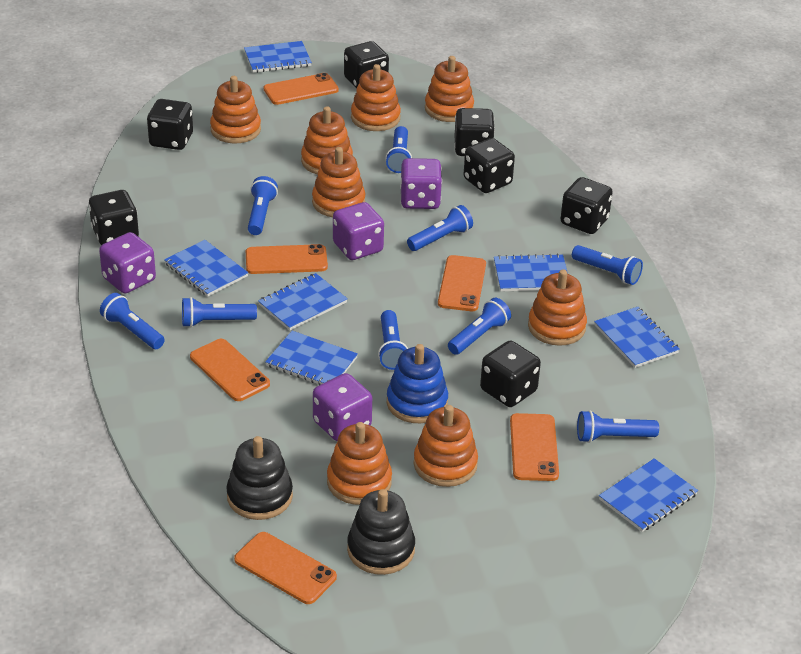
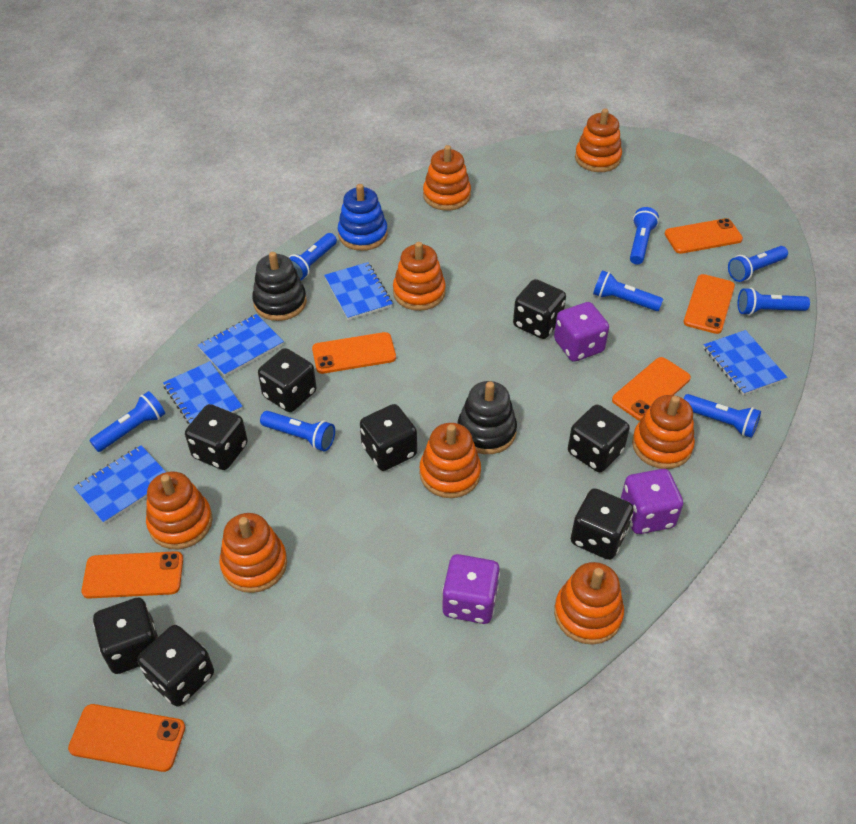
black dice: 7 -> 8
blue flashlight: 9 -> 8
blue notebook: 7 -> 5
purple dice: 4 -> 3

